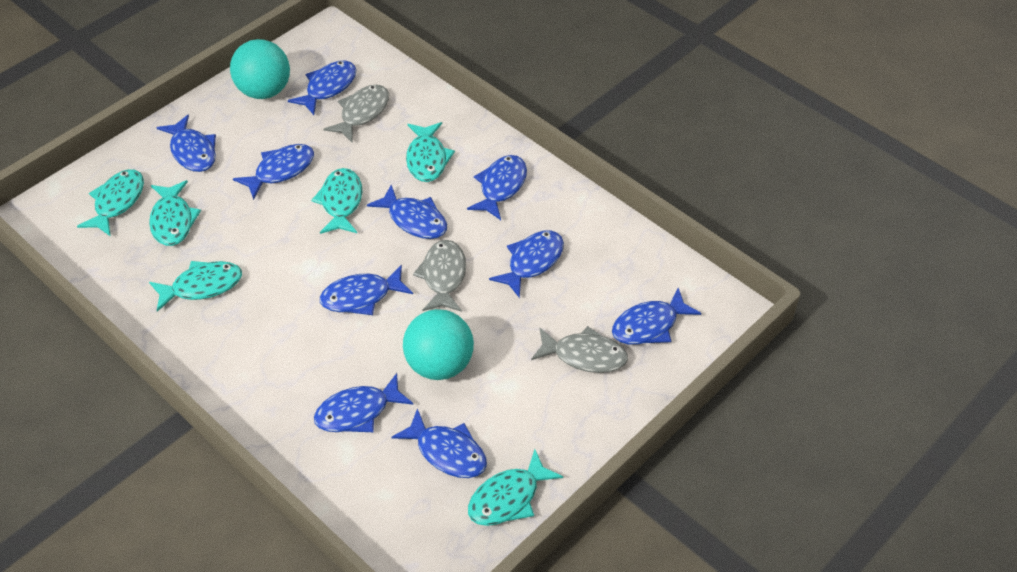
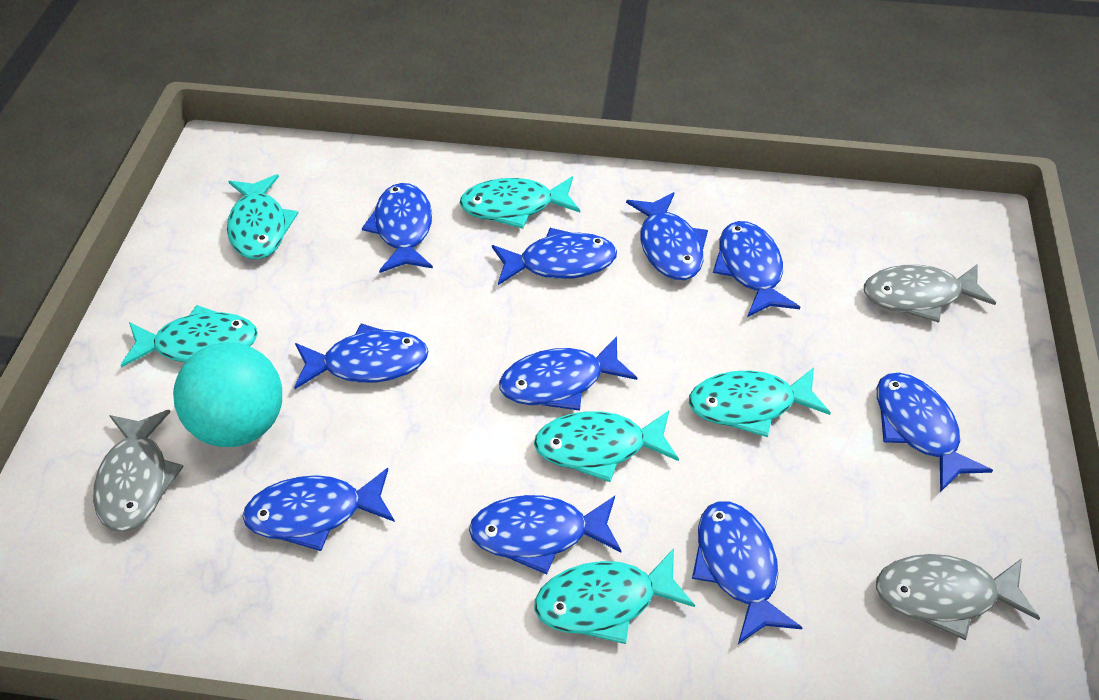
turquoise ball: 2 -> 1

